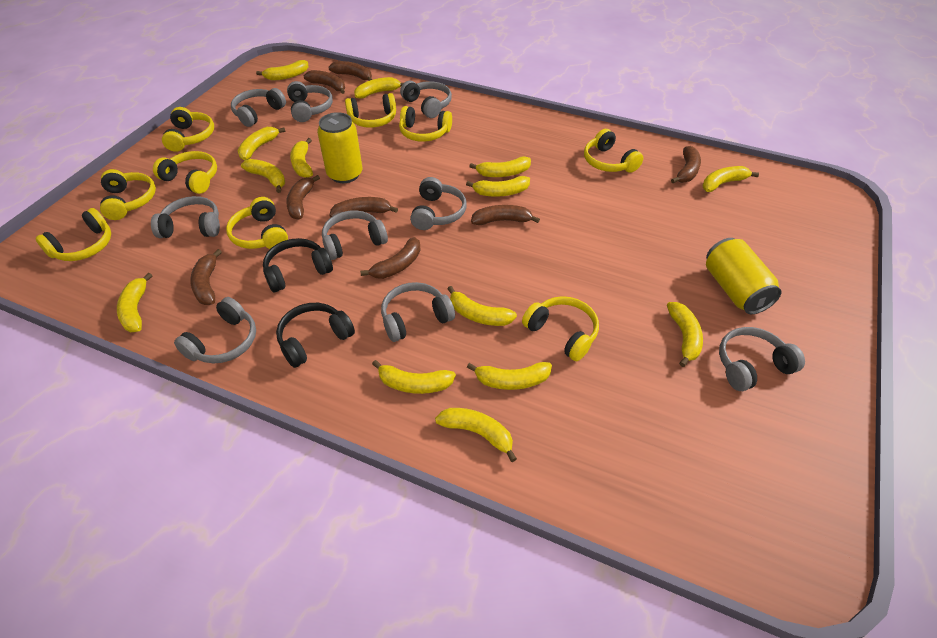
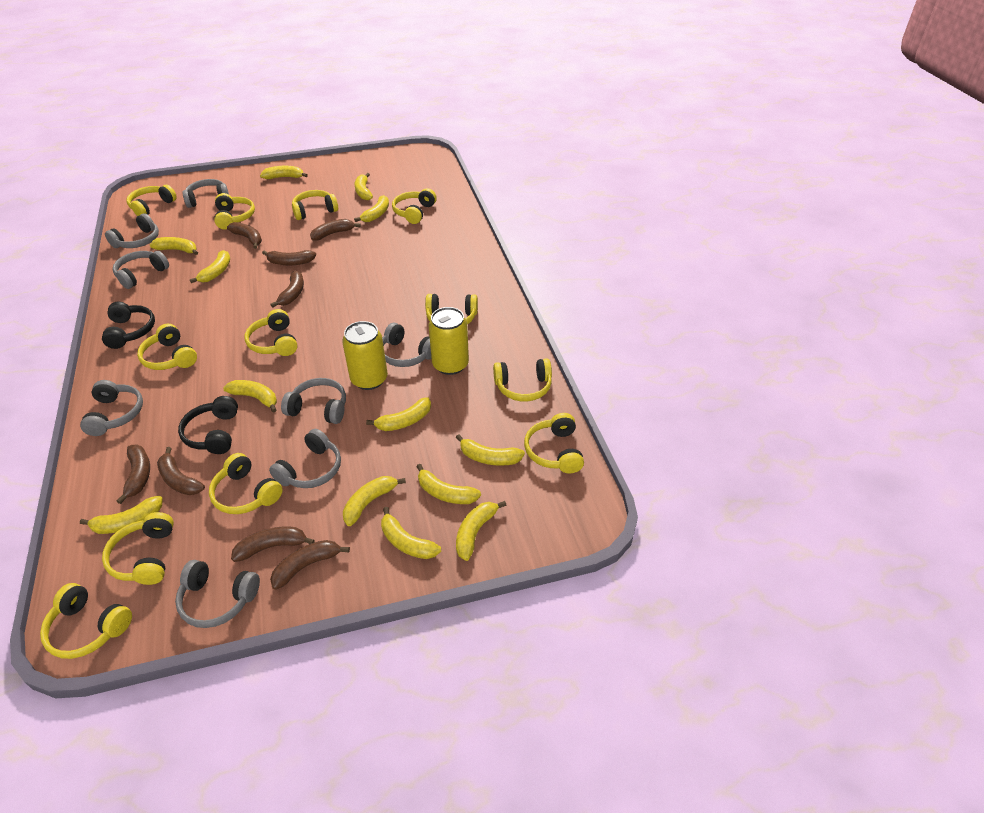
grey headphones: 9 -> 8
yellow banana: 14 -> 13
yellow headphones: 9 -> 12

